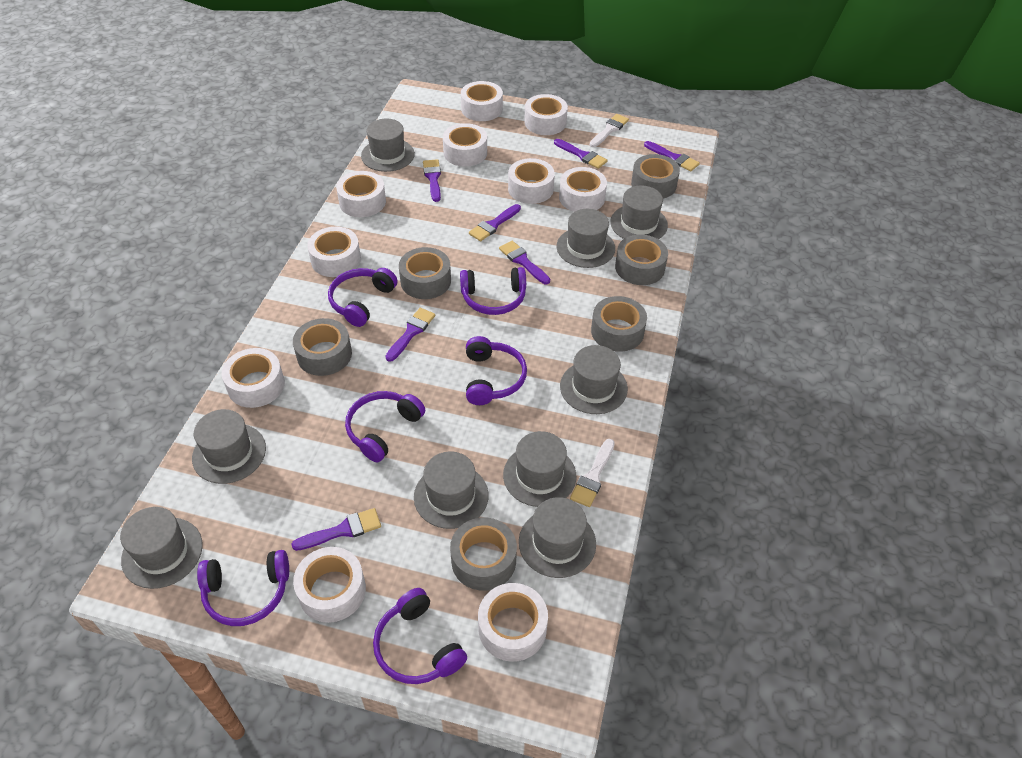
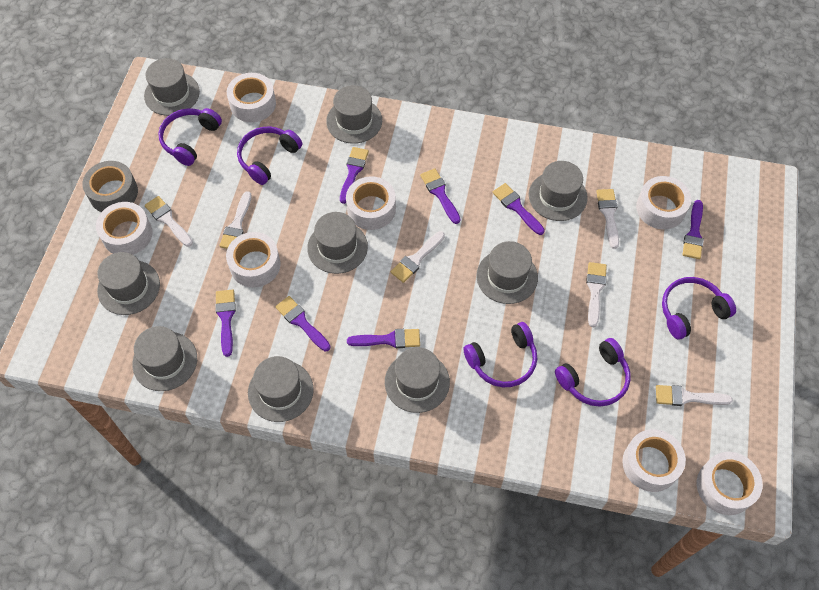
grey tape: 6 -> 1
purple headphones: 6 -> 5
white brush: 2 -> 6
white tape: 10 -> 7

